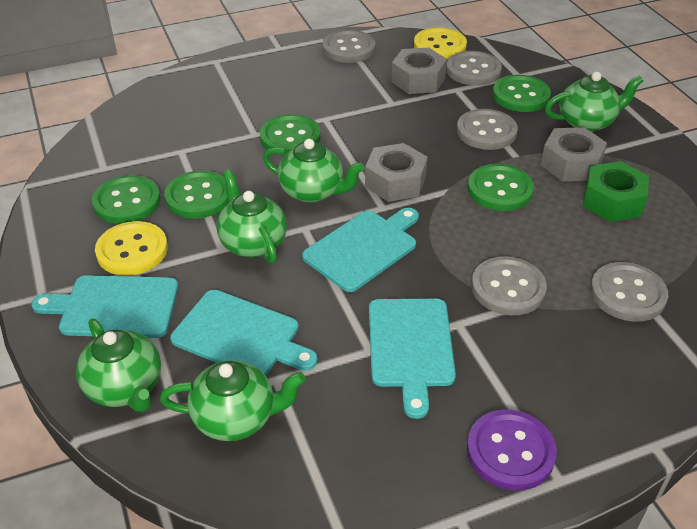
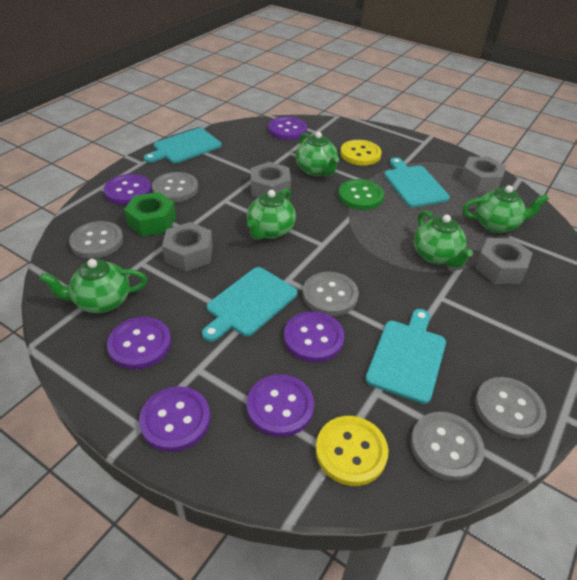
green button: 5 -> 1
grey nut: 3 -> 4
purple button: 1 -> 6

